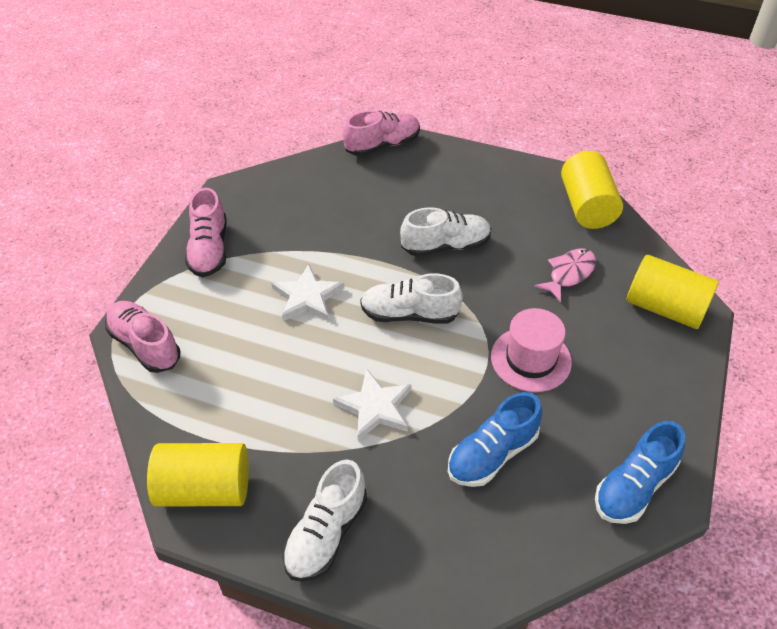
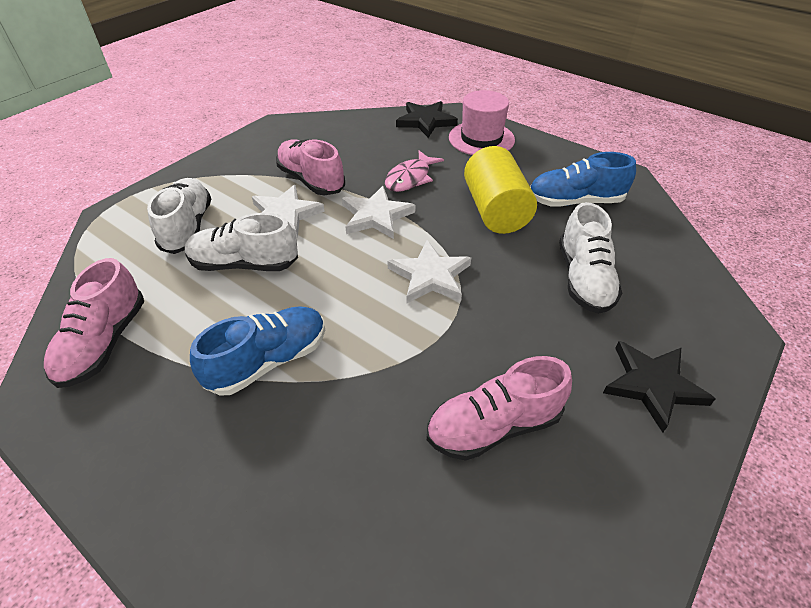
black star: 0 -> 2
white star: 2 -> 3
yellow cylinder: 3 -> 1

